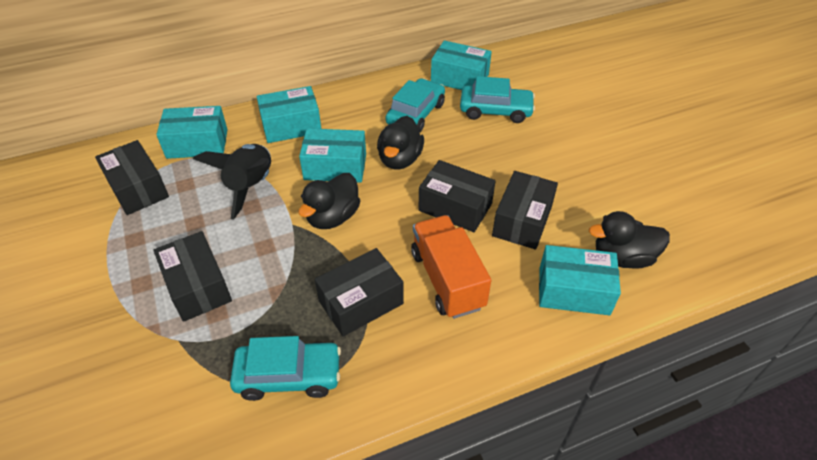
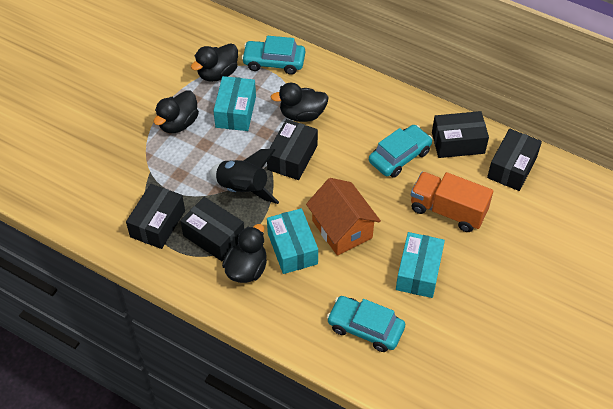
black duck: 3 -> 4
orange house: 0 -> 1
turquoise box: 5 -> 3

